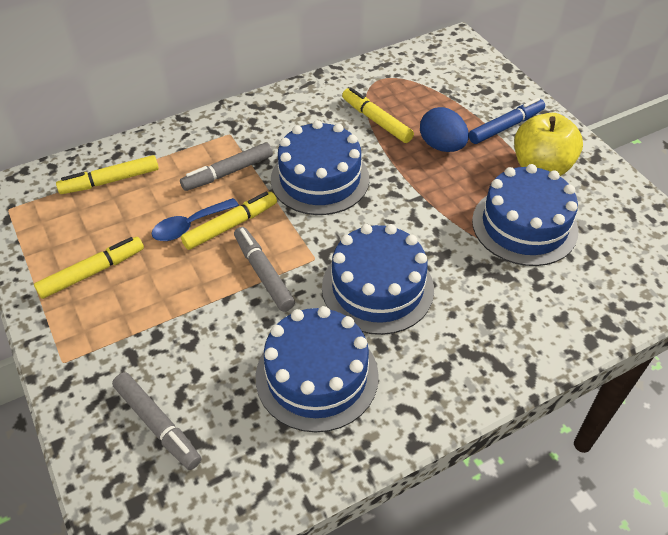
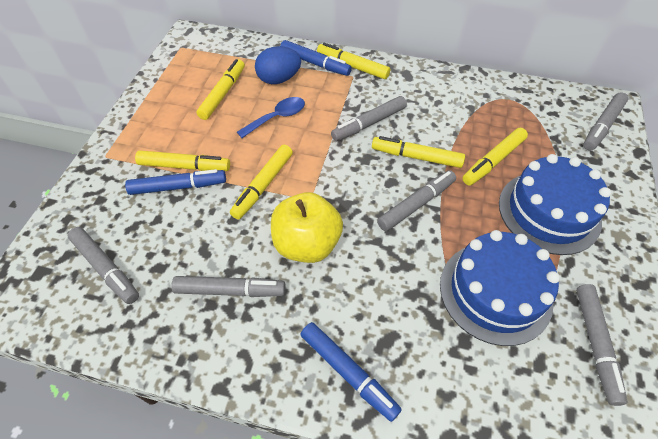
blue cake: 4 -> 2
blue marker: 1 -> 3
grey marker: 3 -> 6
yellow marker: 4 -> 6

